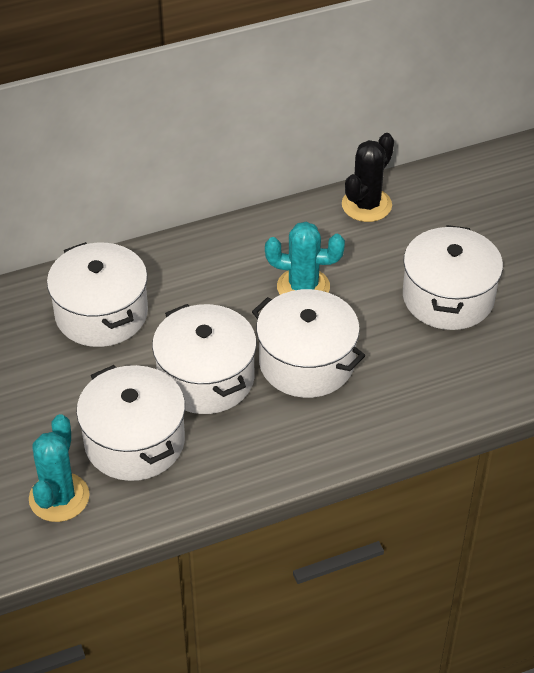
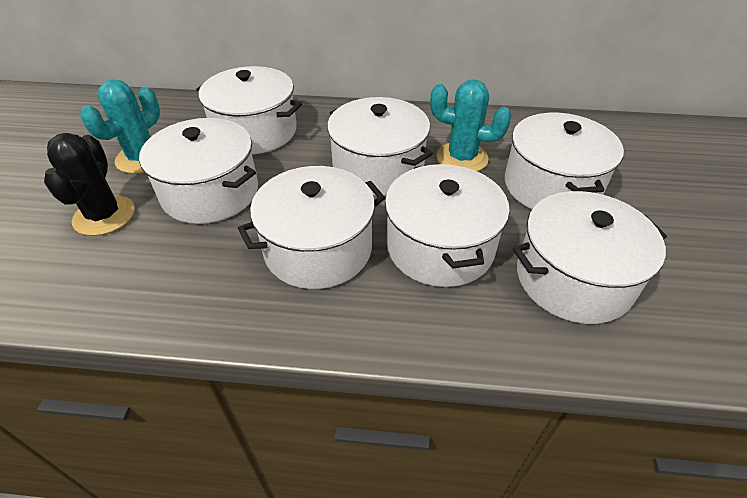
white pot: 5 -> 7

